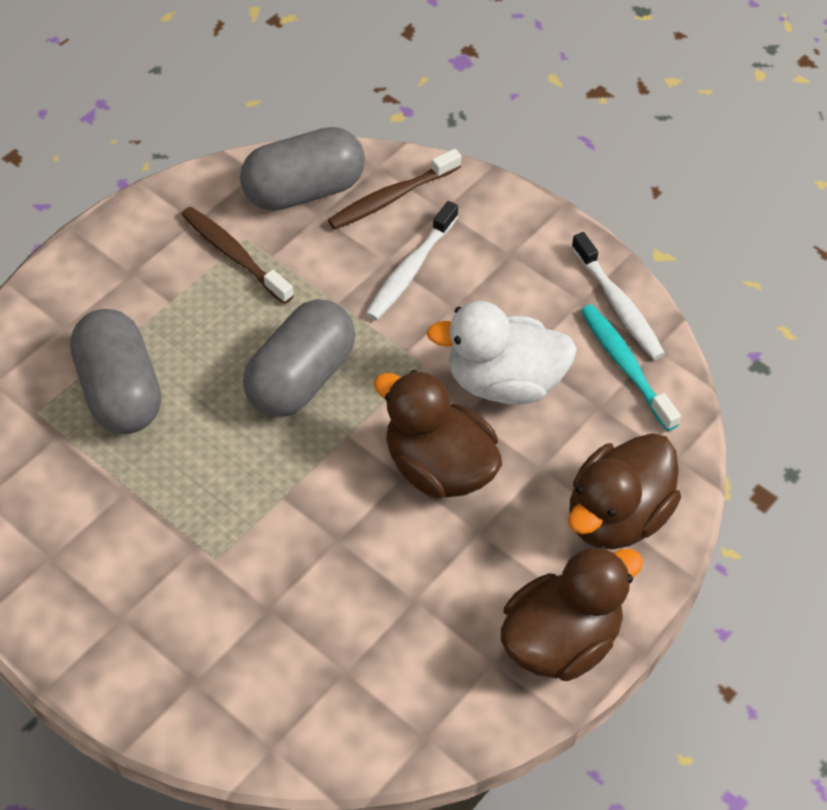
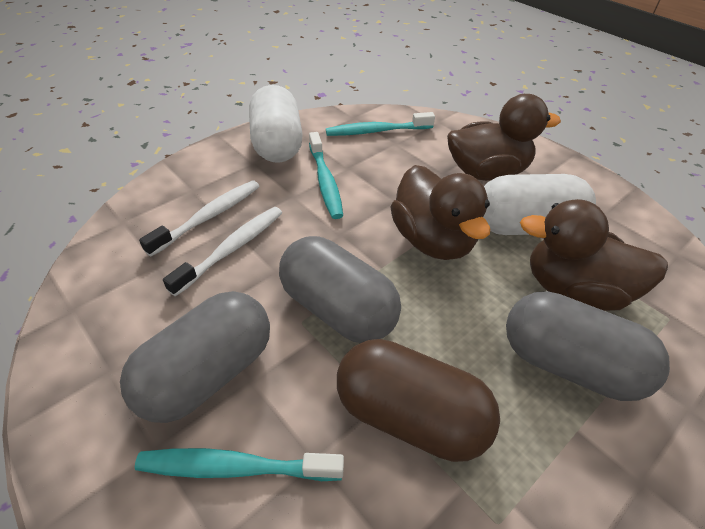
brown capsule: 0 -> 1
brown toothbrush: 2 -> 0
turquoise toothbrush: 1 -> 3
white capsule: 0 -> 2
white duck: 1 -> 0

